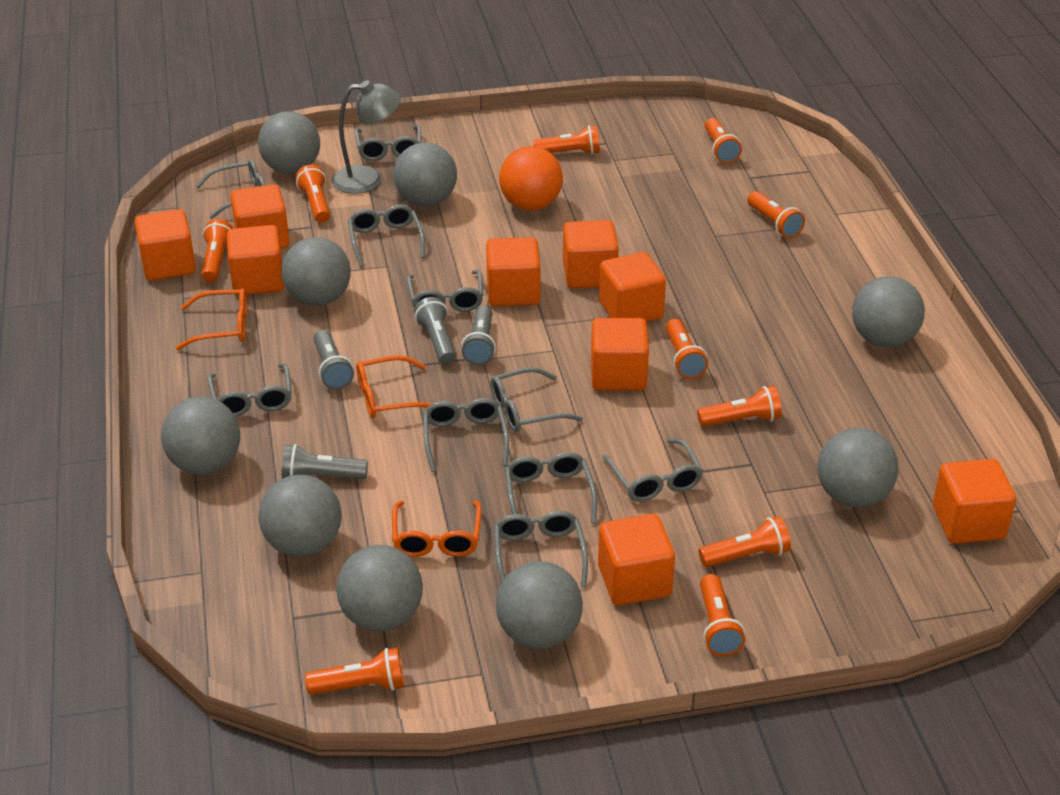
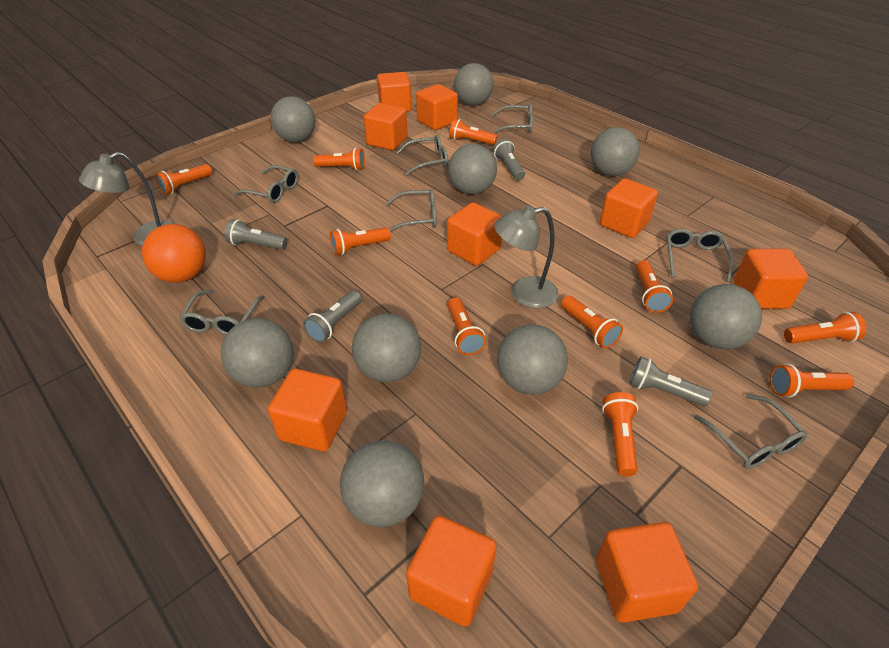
grey glasses: 10 -> 7
grey lamp: 1 -> 2
orange glasses: 3 -> 0

